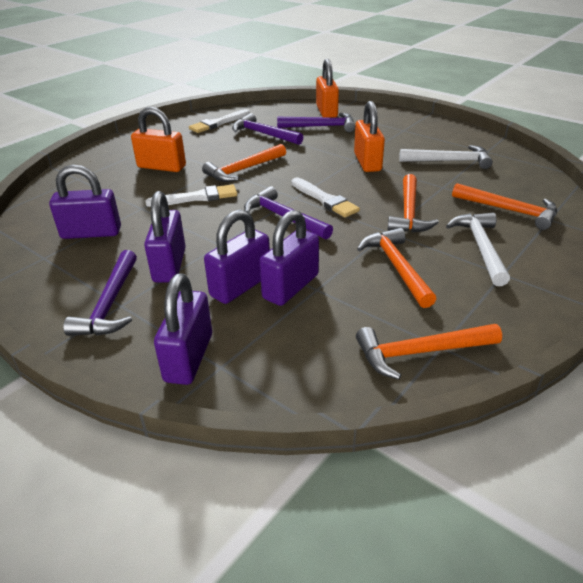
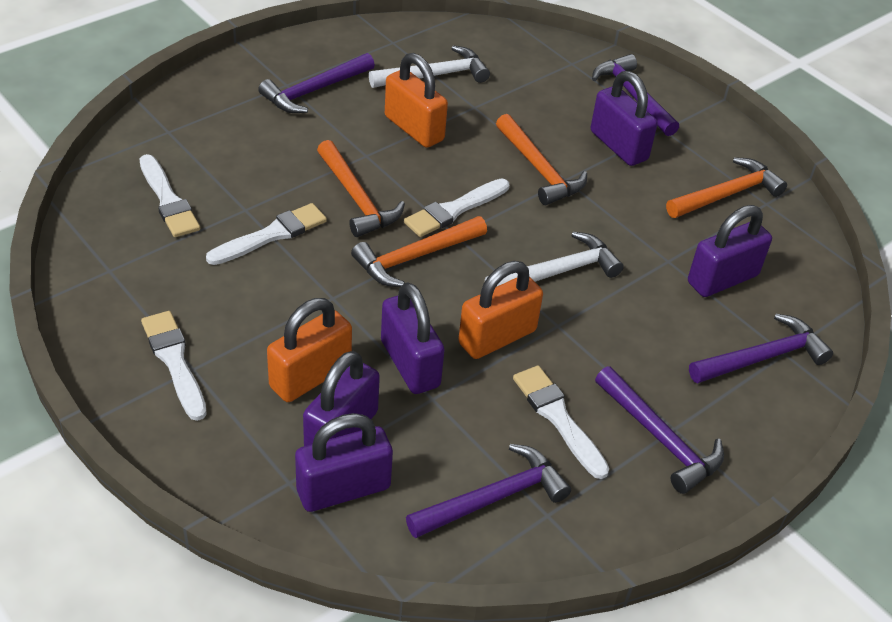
orange hammer: 5 -> 4
purple hammer: 4 -> 5
white brush: 3 -> 5

